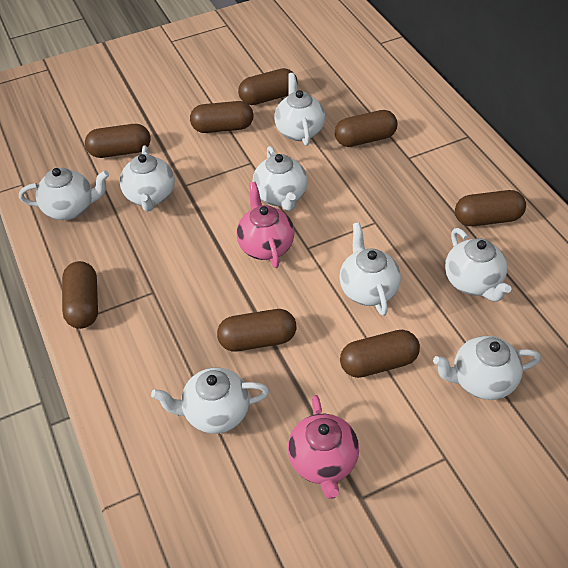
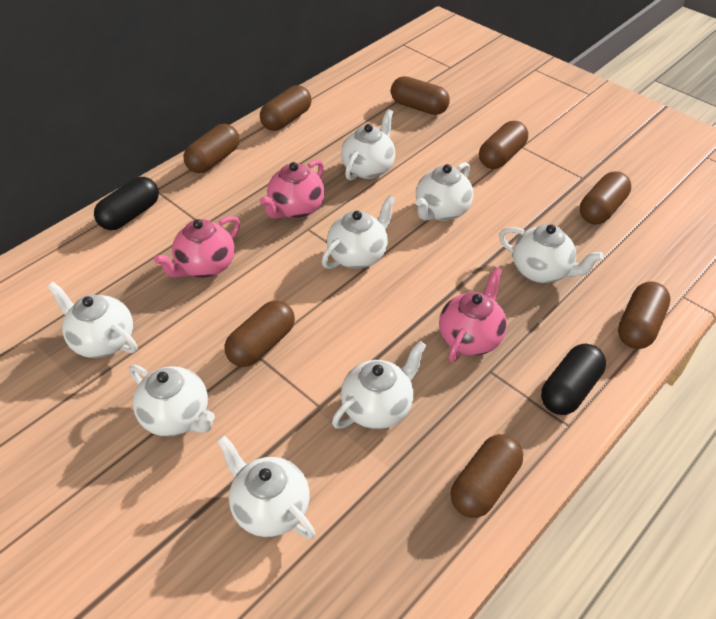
black capsule: 0 -> 2
pink teapot: 2 -> 3

